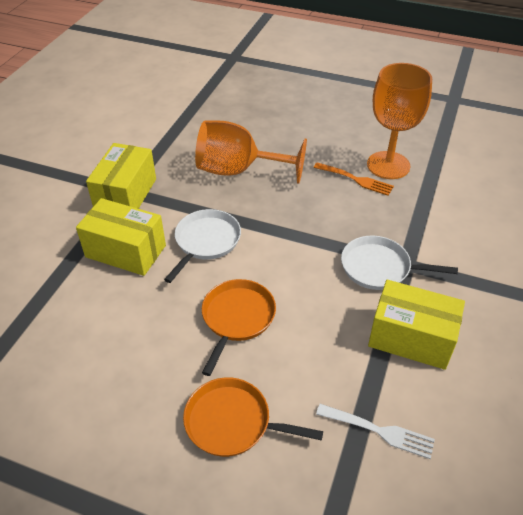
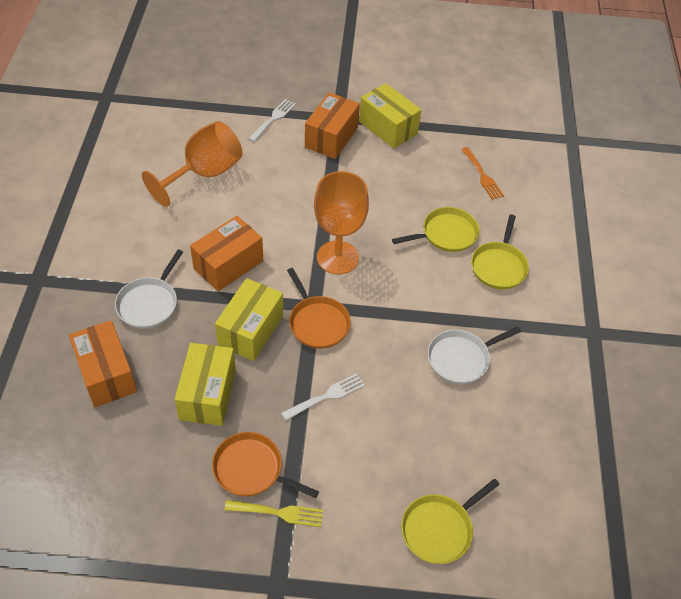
orange box: 0 -> 3
white fork: 1 -> 2
yellow fork: 0 -> 1
yellow pan: 0 -> 3

